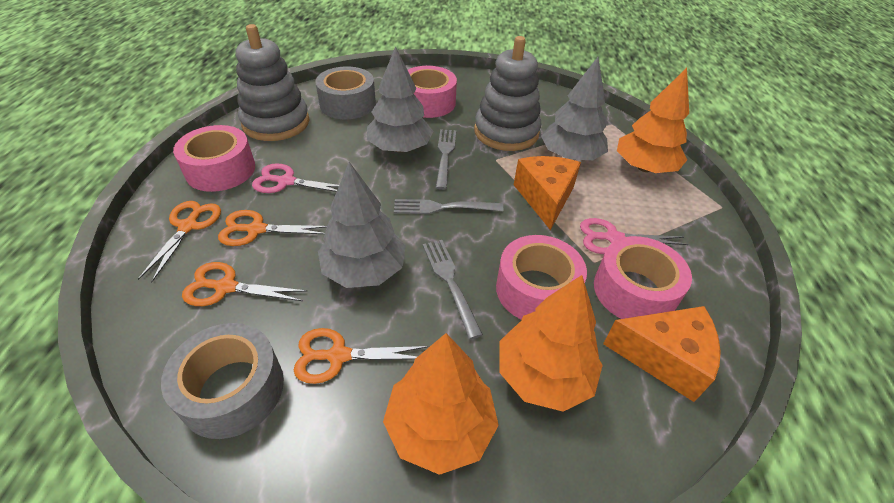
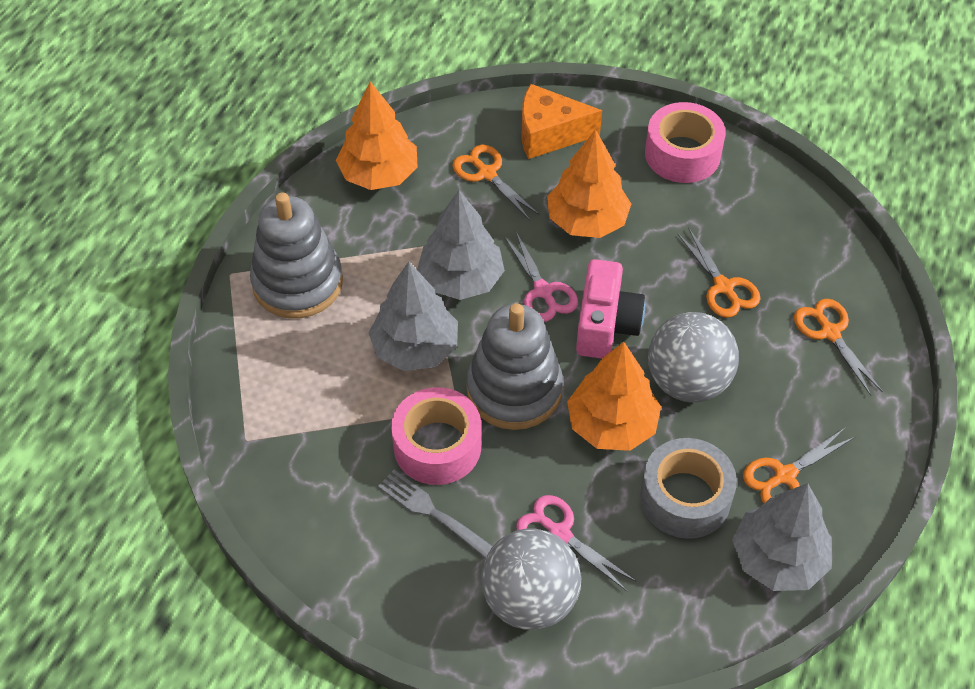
grey ball: 0 -> 2
grey fork: 3 -> 1
grey tape: 2 -> 1
orange cheese: 2 -> 1
pink camera: 0 -> 1
pink tape: 4 -> 2

